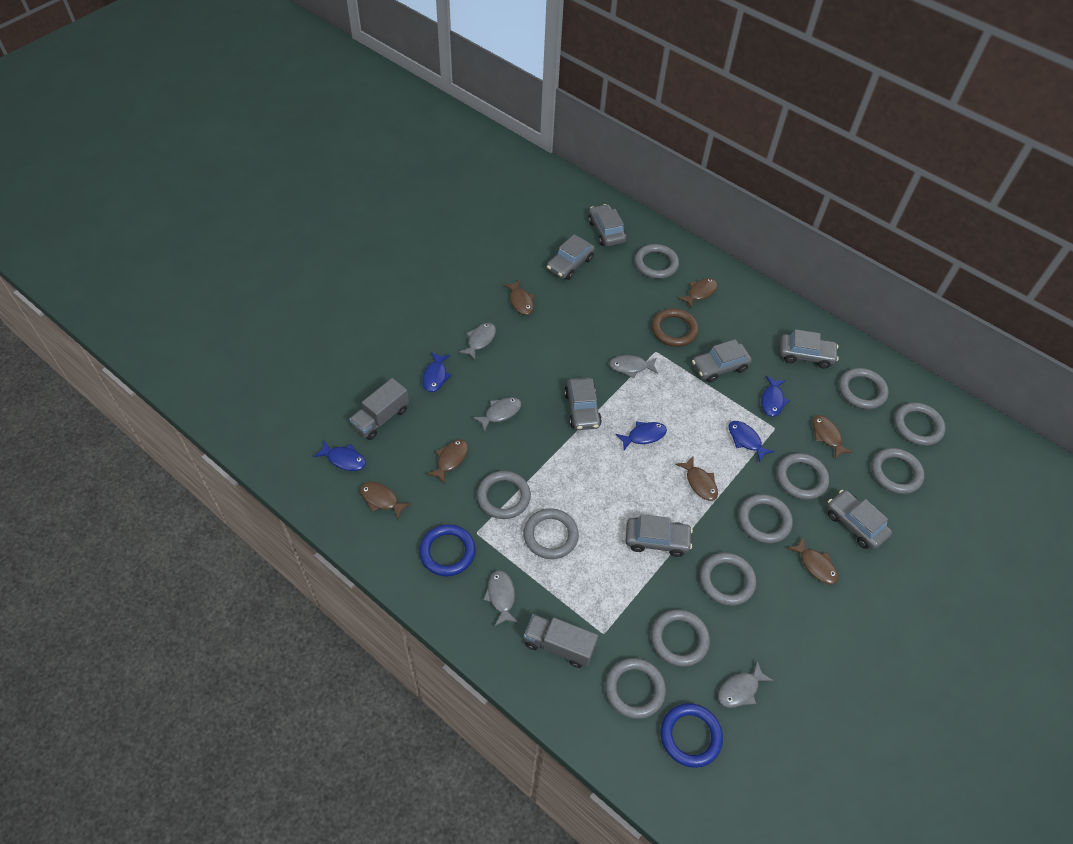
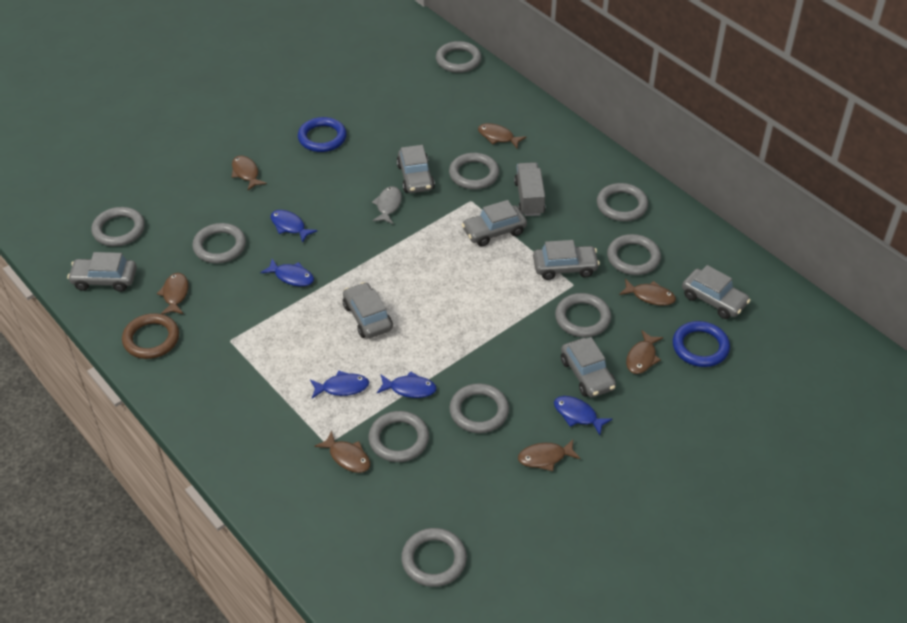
grey fish: 5 -> 1
grey ring: 11 -> 10
grey truck: 2 -> 1

